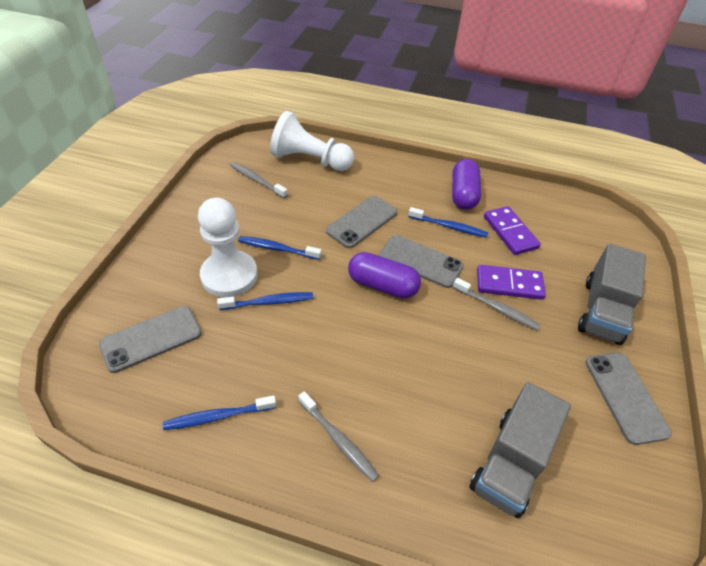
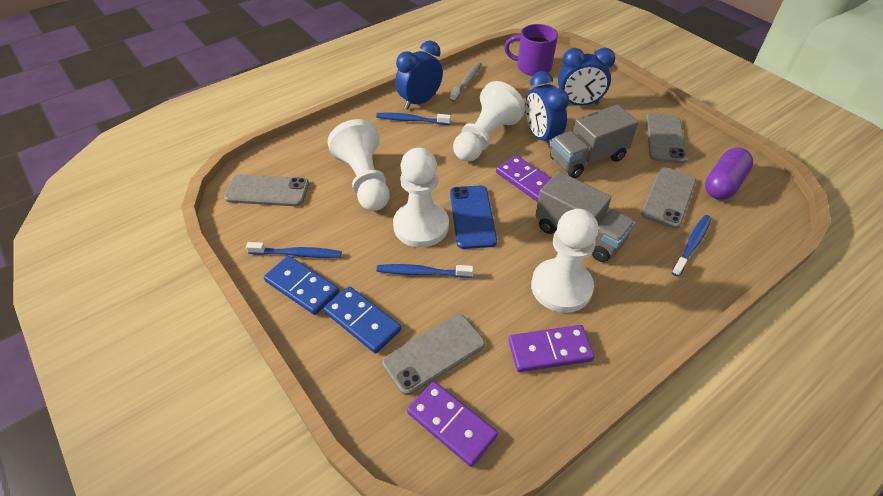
blue clock: 0 -> 3
blue domino: 0 -> 2
blue phone: 0 -> 1
grey toothbrush: 3 -> 1
purple capsule: 2 -> 1
purple domino: 2 -> 3
purple mug: 0 -> 1
white pawn: 2 -> 4

